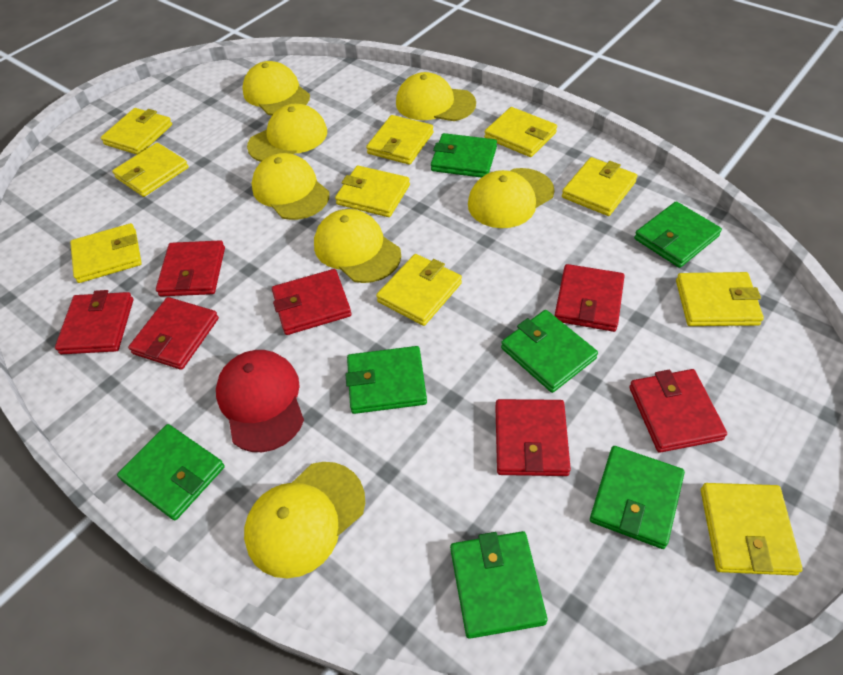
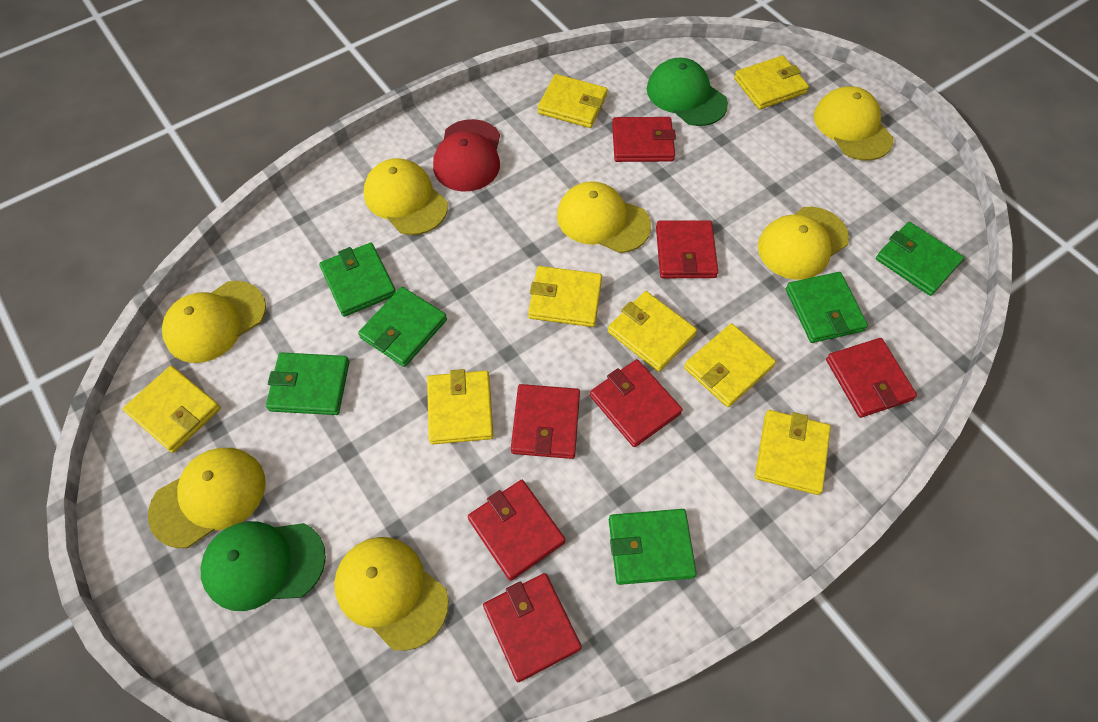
green cap: 0 -> 2
green wallet: 7 -> 6
yellow wallet: 10 -> 8

